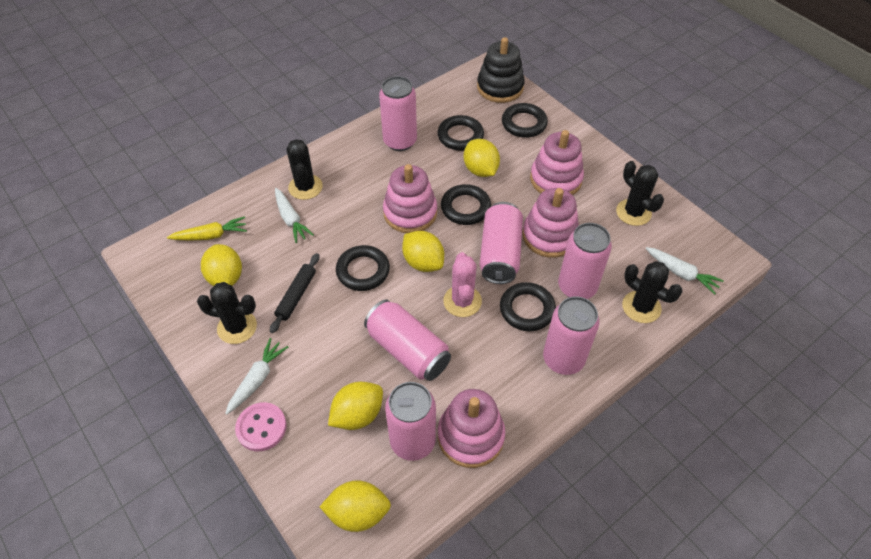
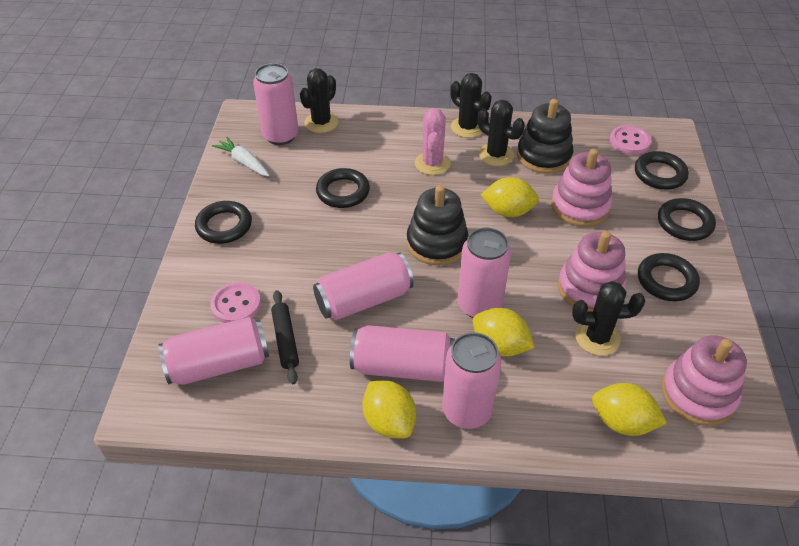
black stacking toy: 1 -> 2
pink button: 1 -> 2
pink stacking toy: 4 -> 3
white carrot: 3 -> 1
yellow carrot: 1 -> 0
yellow lemon: 5 -> 4

